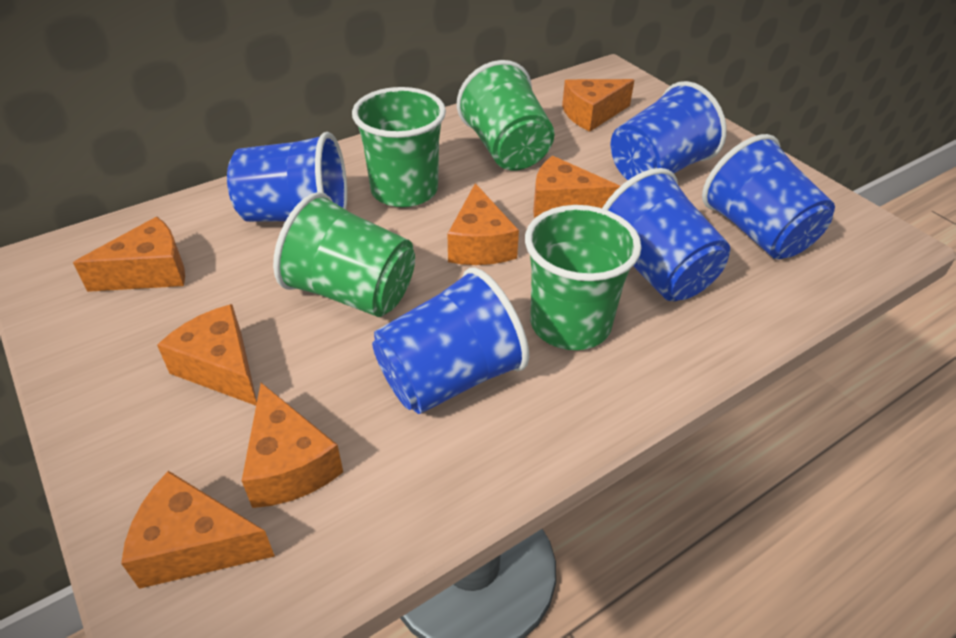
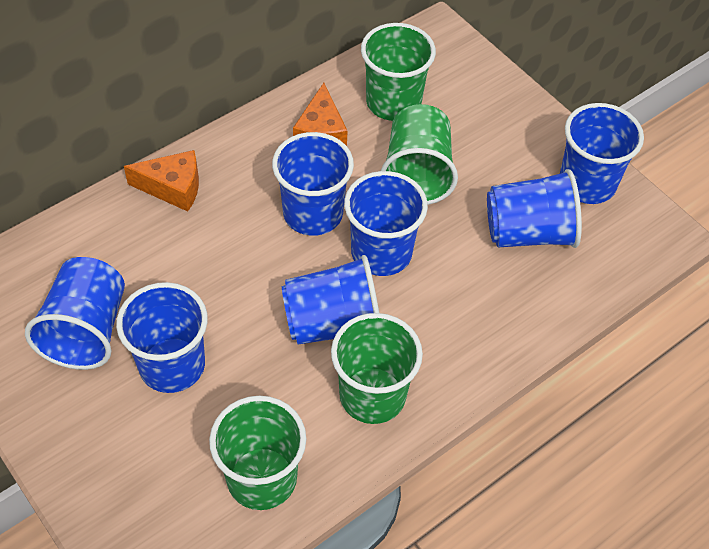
blue cup: 5 -> 7
orange cheese: 7 -> 2

